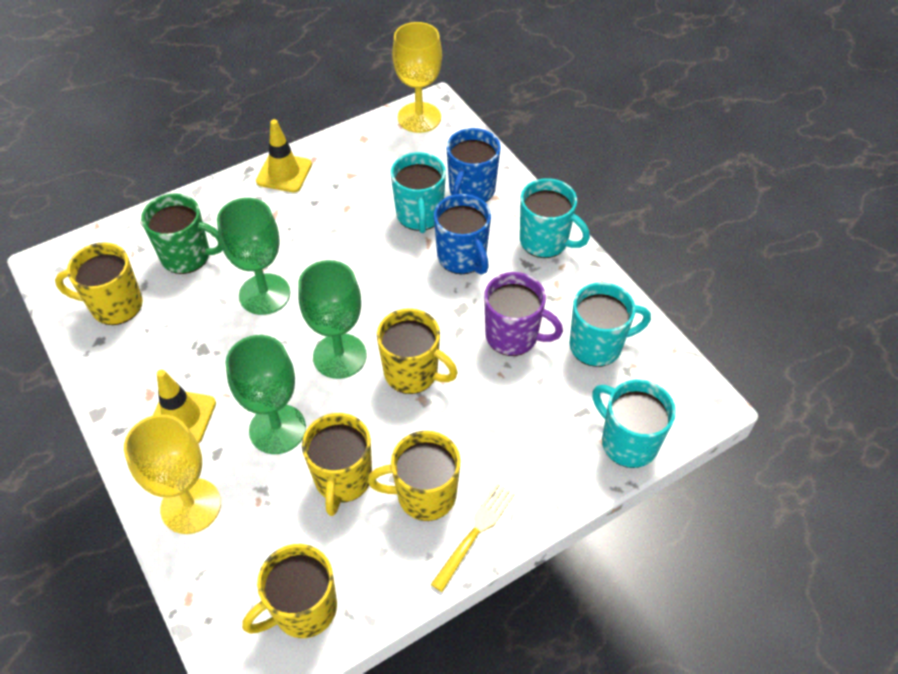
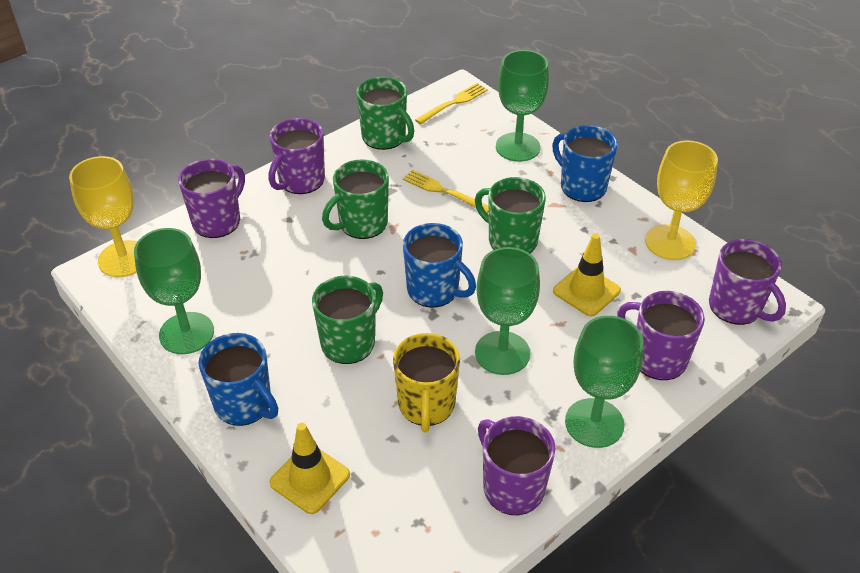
blue mug: 2 -> 3
green goblet: 3 -> 4
green mug: 1 -> 4
purple mug: 1 -> 5
turquoise mug: 4 -> 0
yellow fork: 1 -> 2
yellow mug: 5 -> 1

